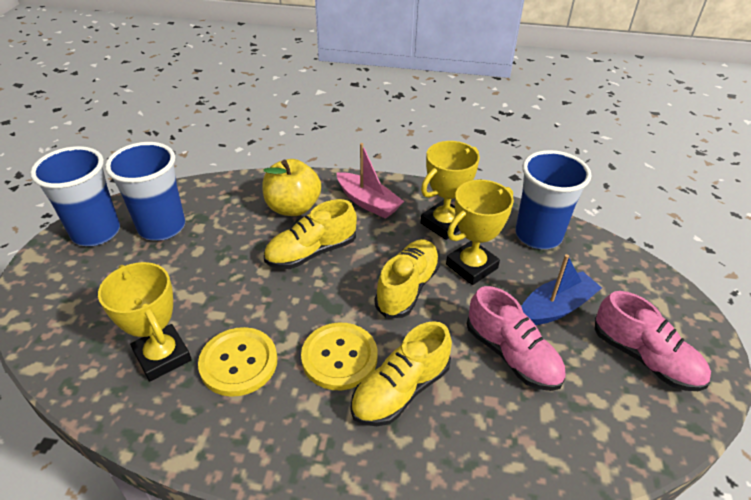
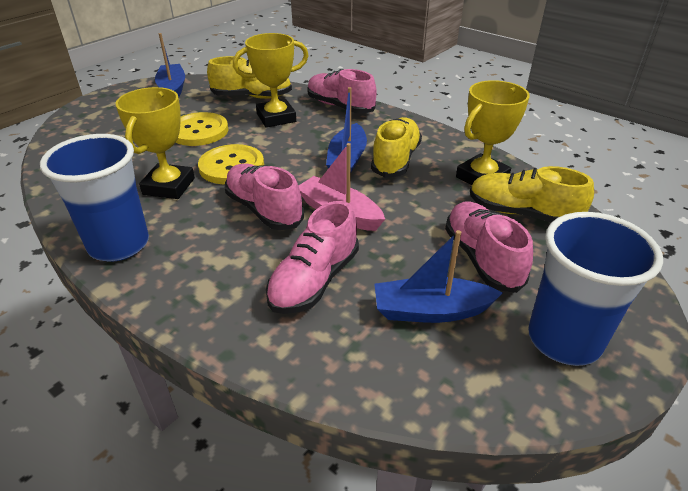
blue boat: 1 -> 3
blue cup: 3 -> 2
pink shoe: 2 -> 4
yellow apple: 1 -> 0

